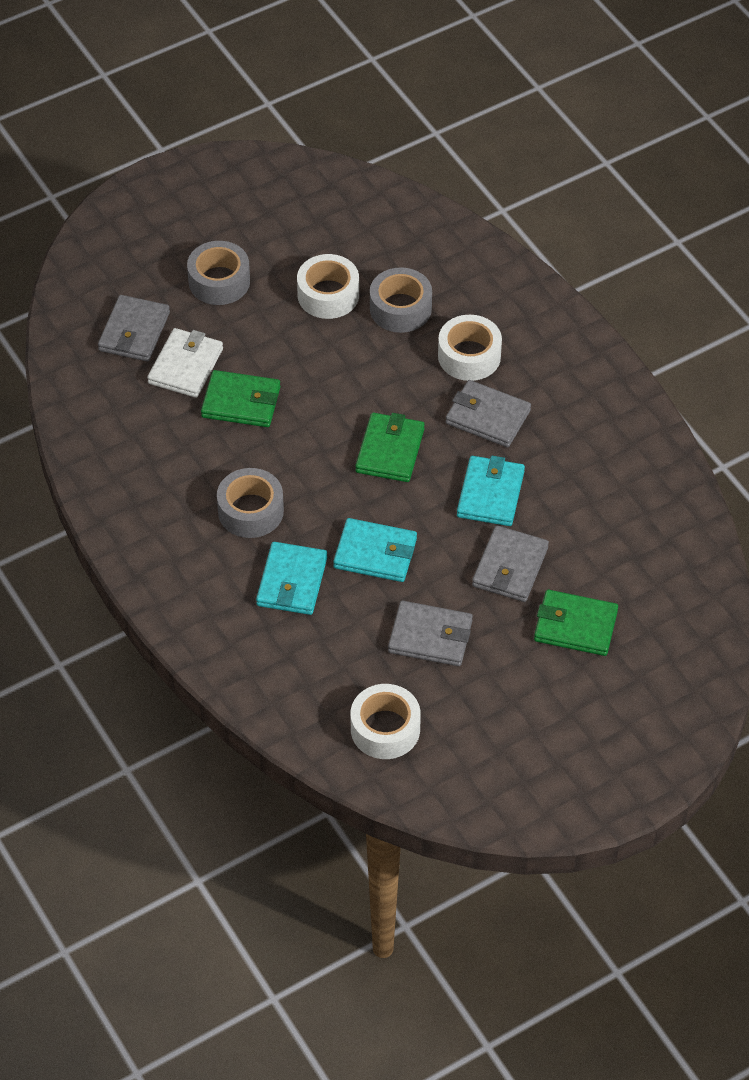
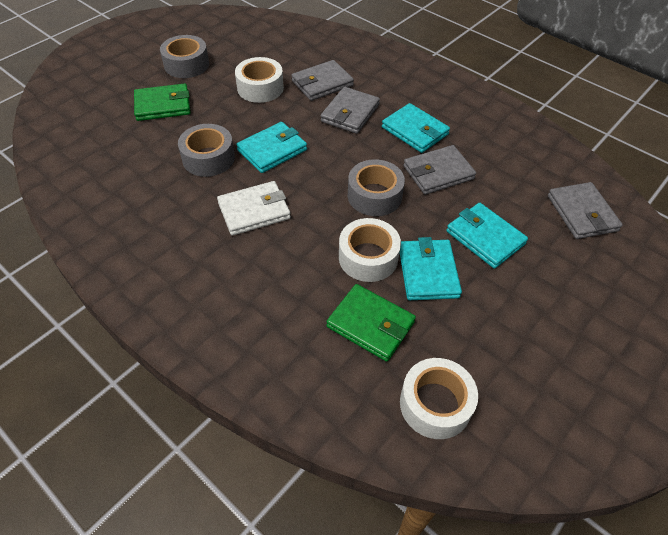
green wallet: 3 -> 2
turquoise wallet: 3 -> 4

